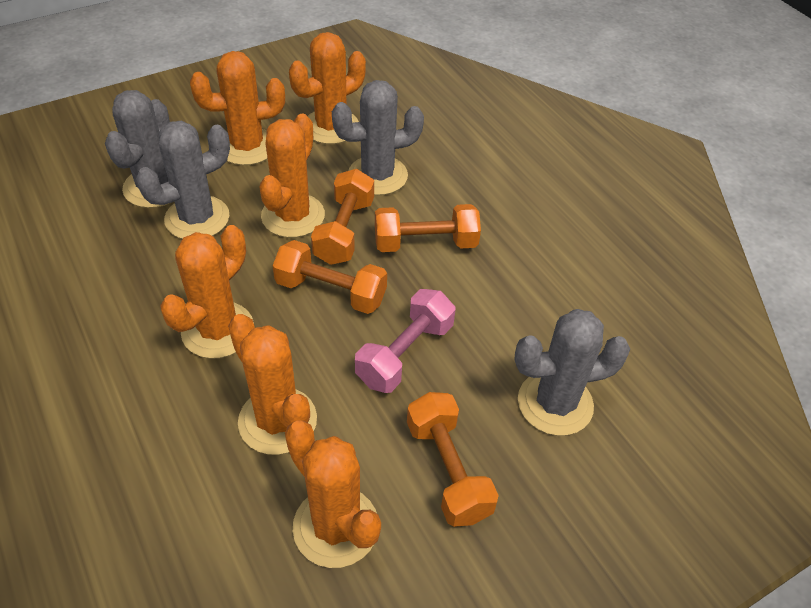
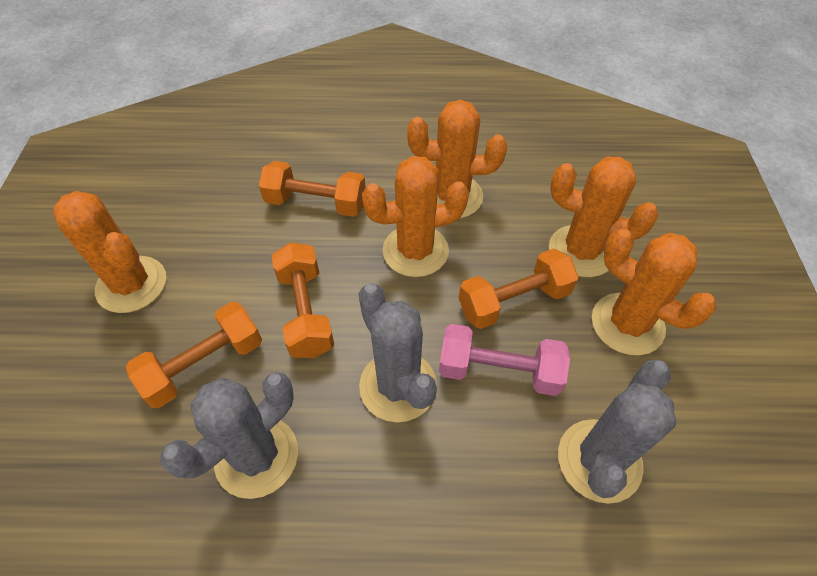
grey cactus: 4 -> 3
orange cactus: 6 -> 5

